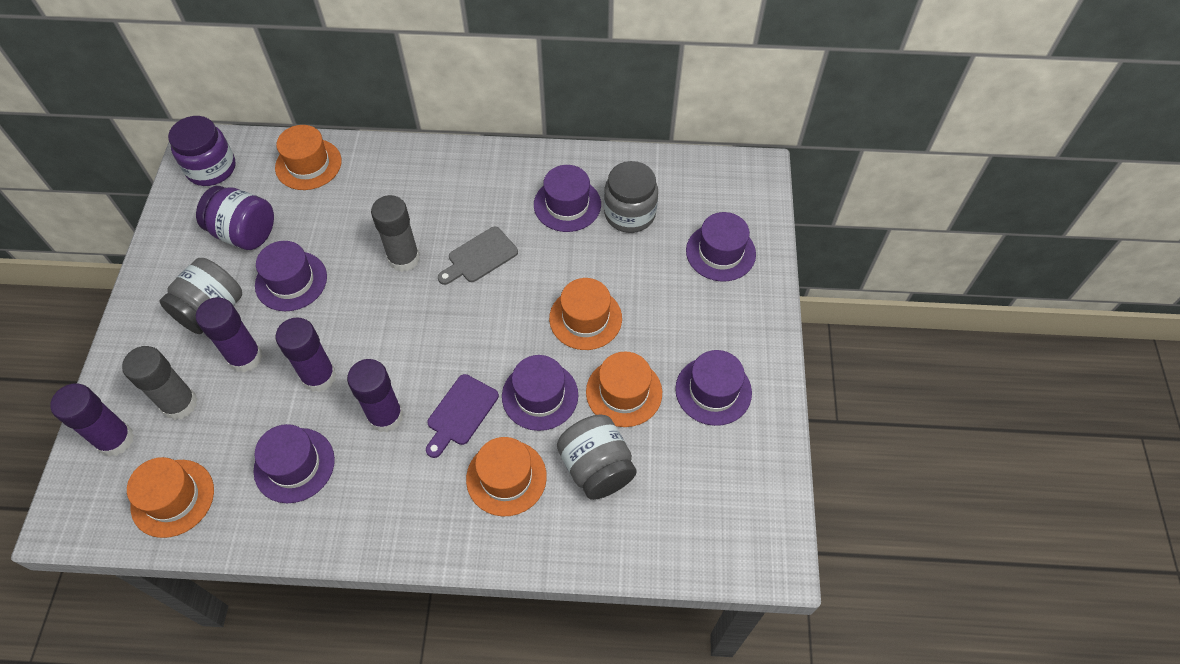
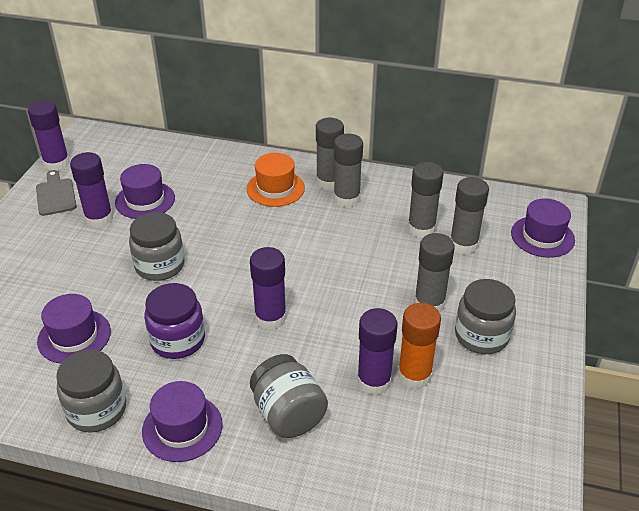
grey glue stick: 2 -> 5
grey jar: 3 -> 4
orange glue stick: 0 -> 1
orange hat: 5 -> 1
purple cutting board: 1 -> 0
purple hat: 6 -> 4
purple jar: 2 -> 1

